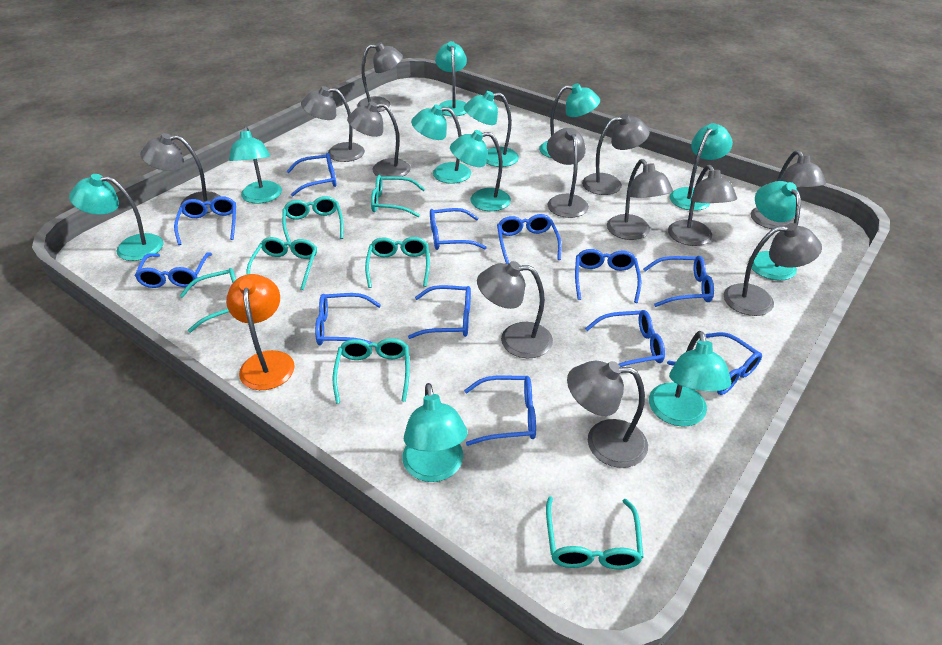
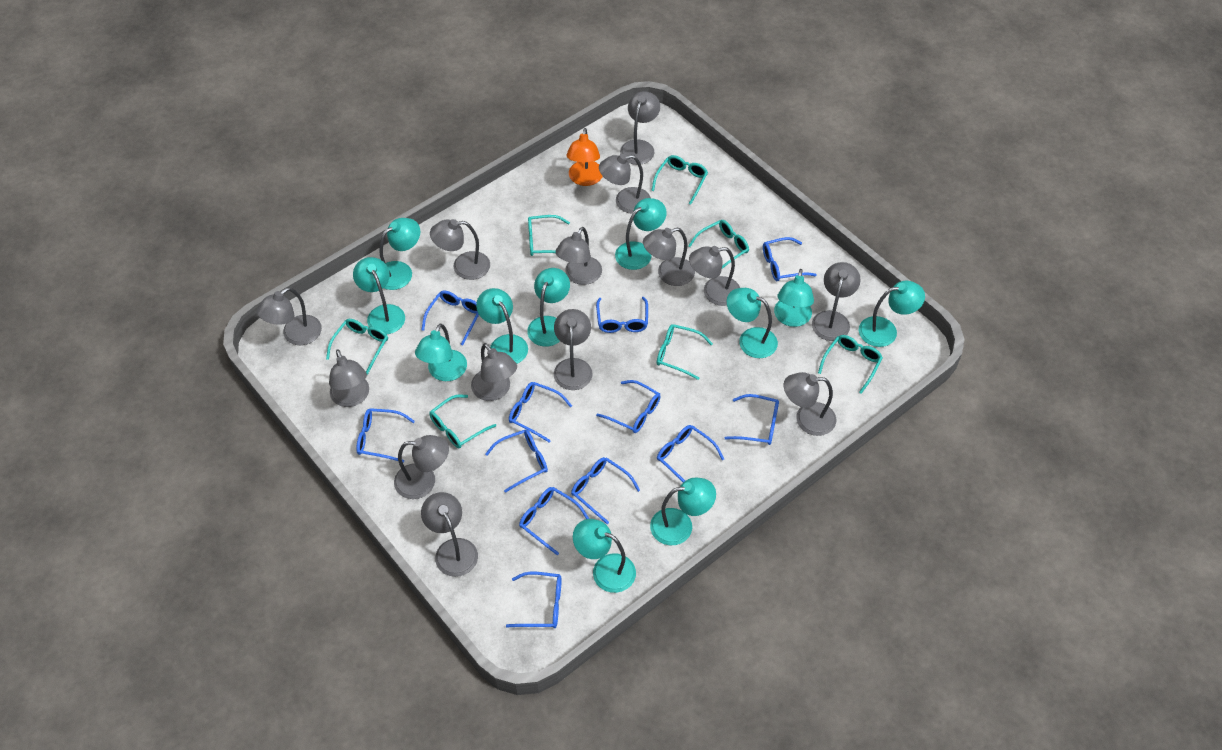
grey lamp: 12 -> 14

